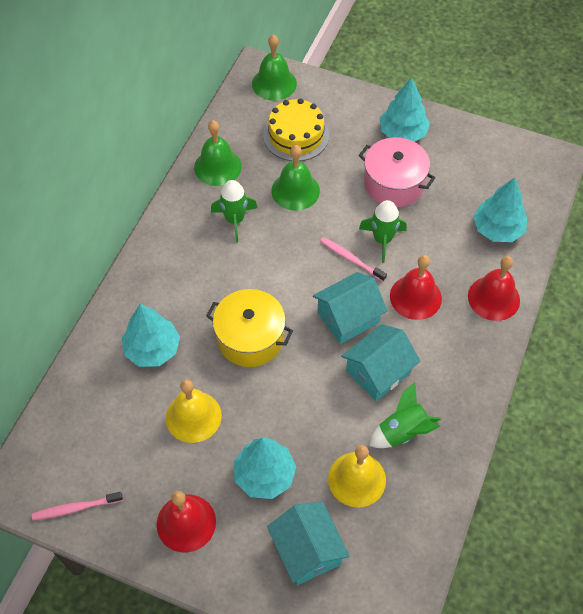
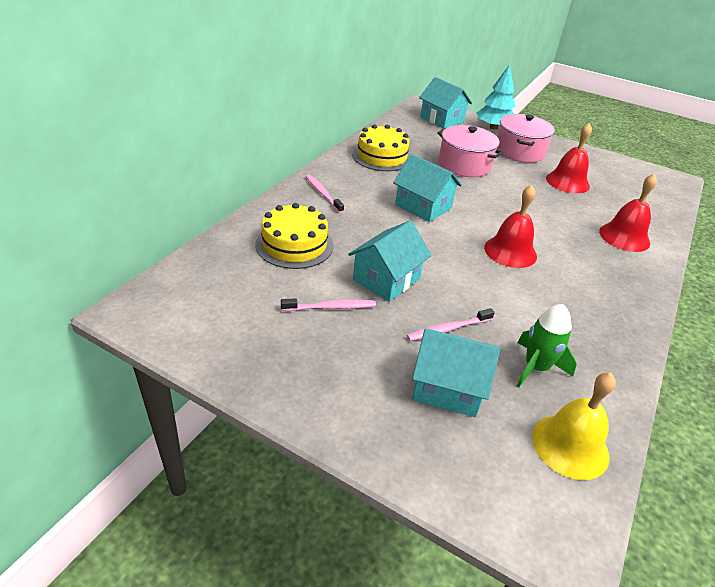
green bell: 3 -> 0
green rocket: 3 -> 1
pink pot: 1 -> 2
pink toothbrush: 2 -> 3
turquoise house: 3 -> 4
turquoise tree: 4 -> 1
yellow bell: 2 -> 1
yellow cake: 1 -> 2
yellow pot: 1 -> 0

